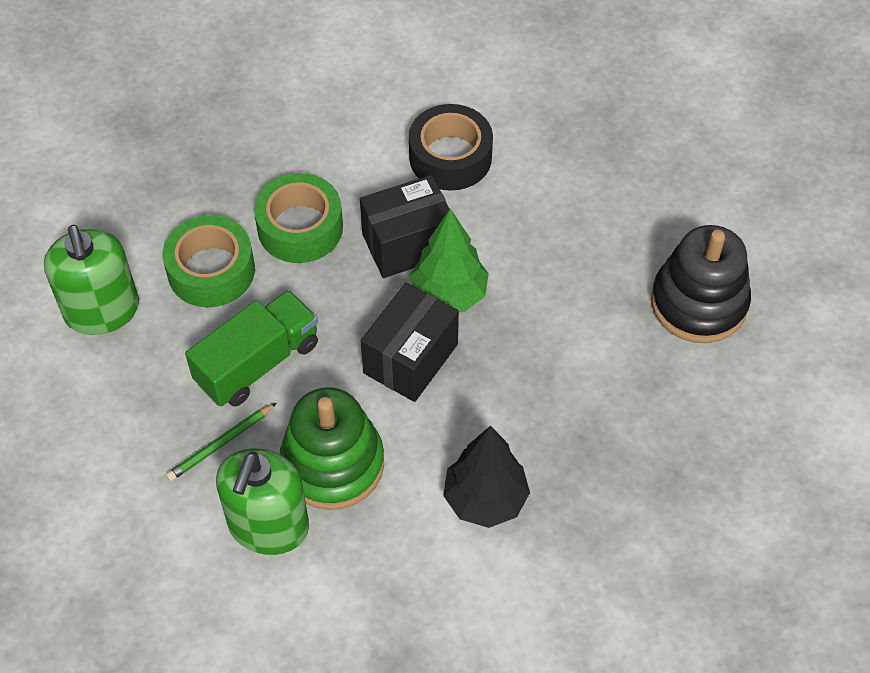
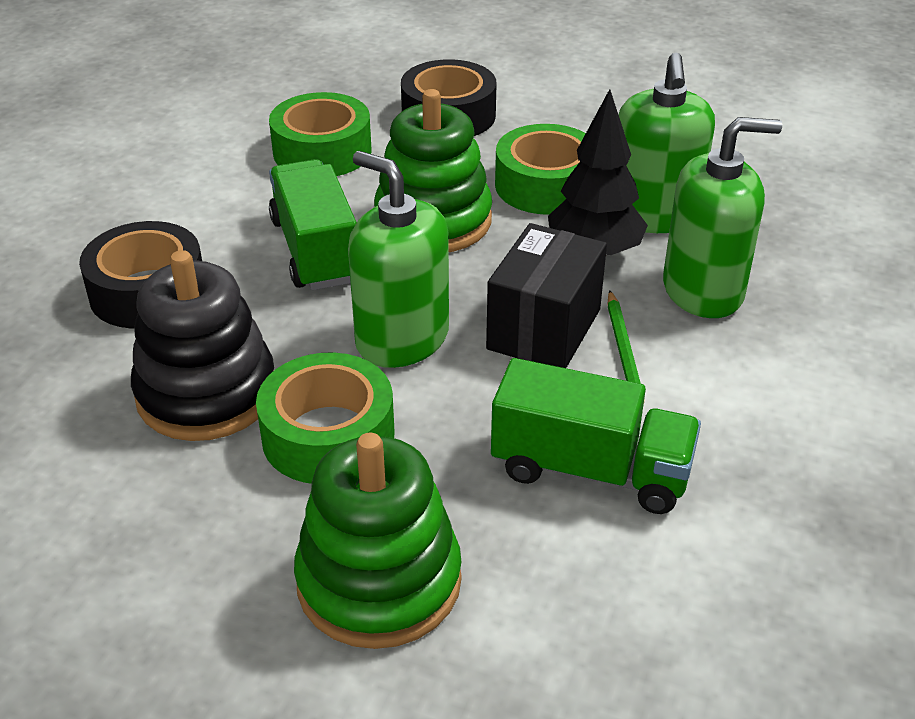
black box: 2 -> 1
black tape: 1 -> 2
green soap dispenser: 2 -> 3
green stacking toy: 1 -> 2
green tape: 2 -> 3
green tree: 1 -> 0
green truck: 1 -> 2

